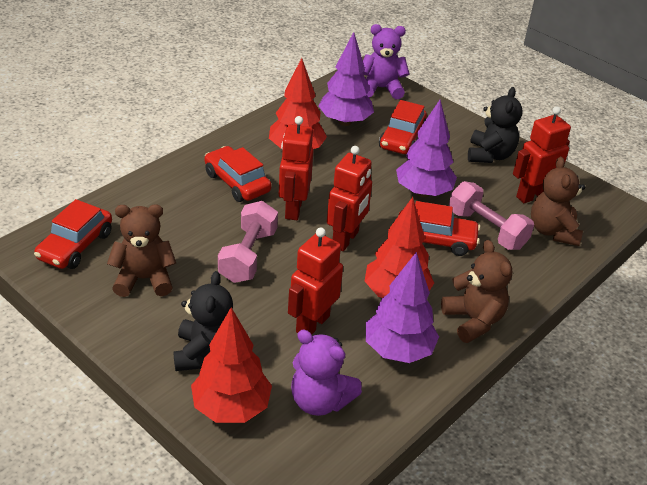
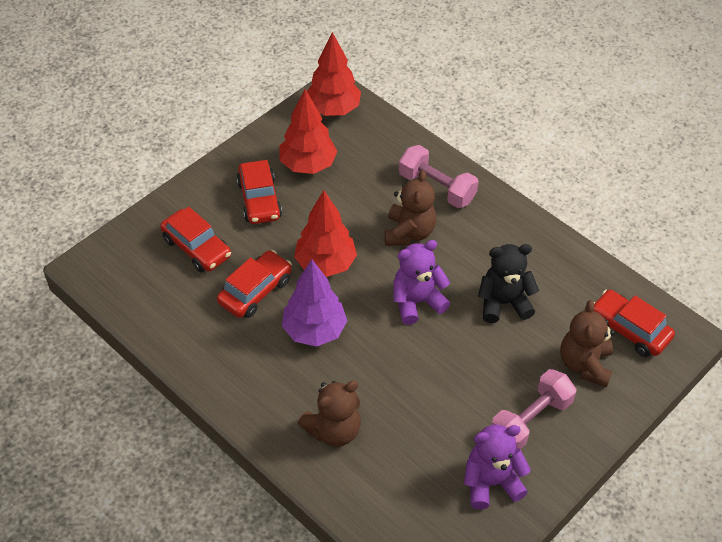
black teddy bear: 2 -> 1
purple tree: 3 -> 1
red robot: 4 -> 0

